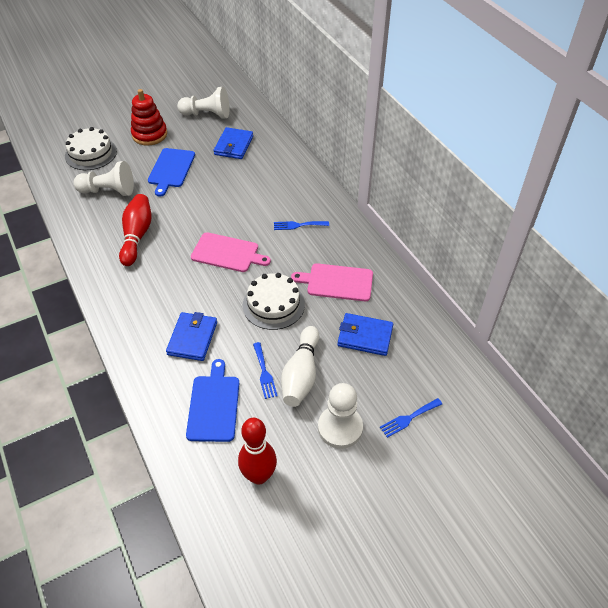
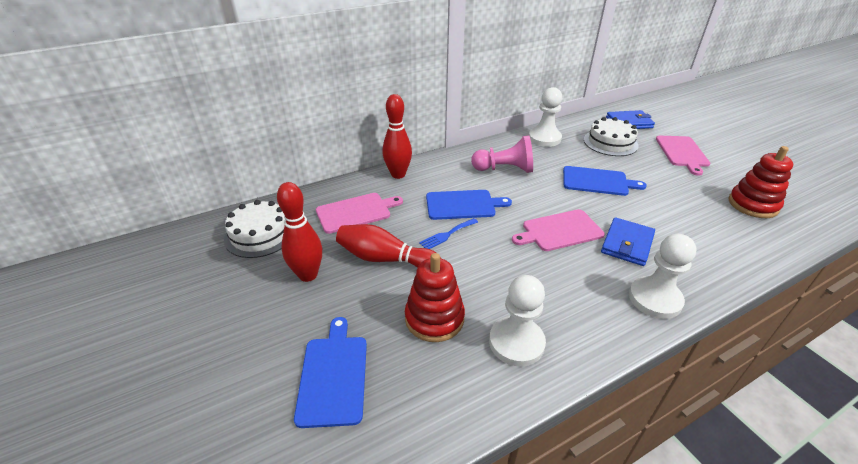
blue cutting board: 2 -> 3
blue fork: 3 -> 1
blue wallet: 3 -> 2
pink cutting board: 2 -> 3
pink pawn: 0 -> 1
red bowling pin: 2 -> 3
red stacking toy: 1 -> 2
white bowling pin: 1 -> 0

